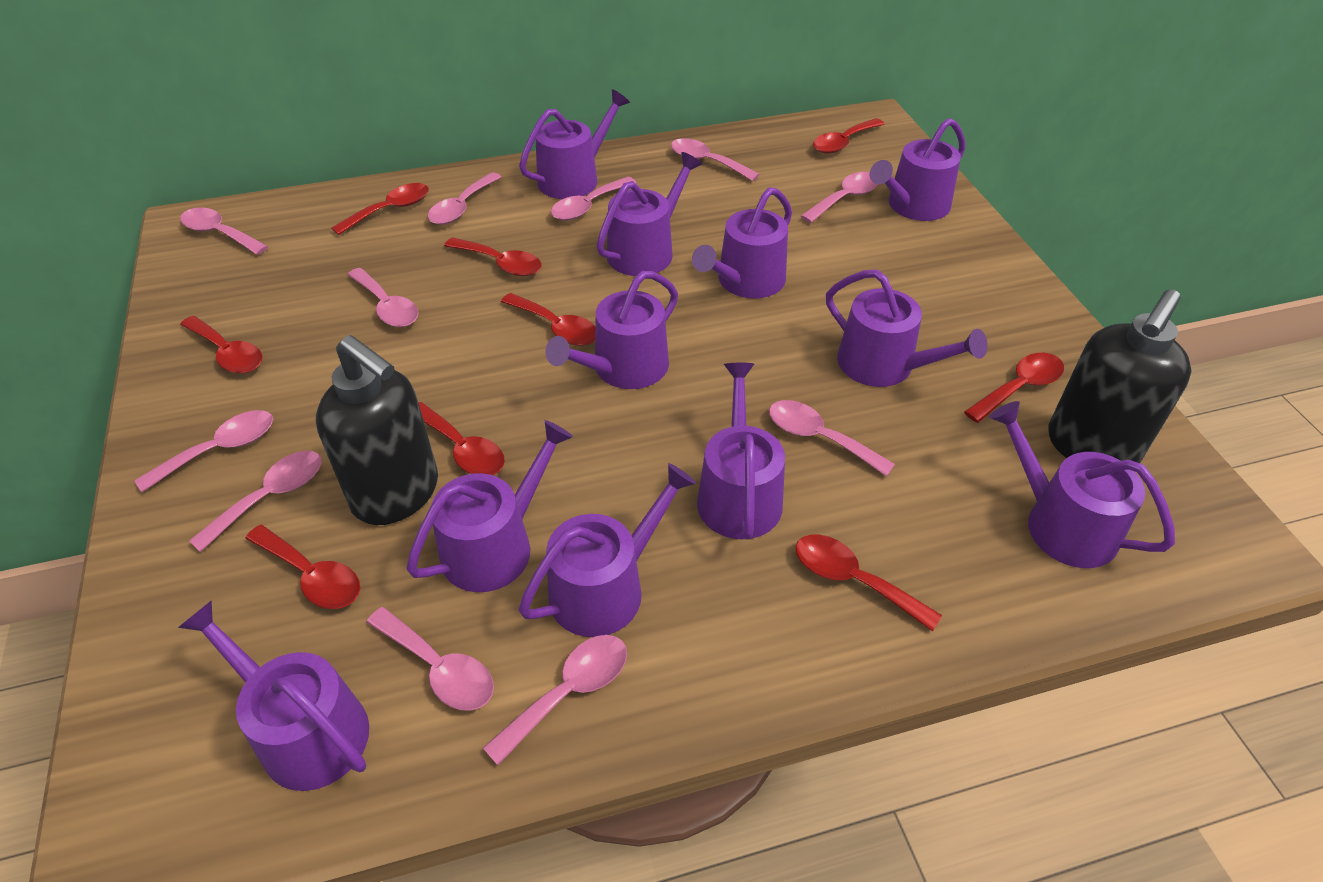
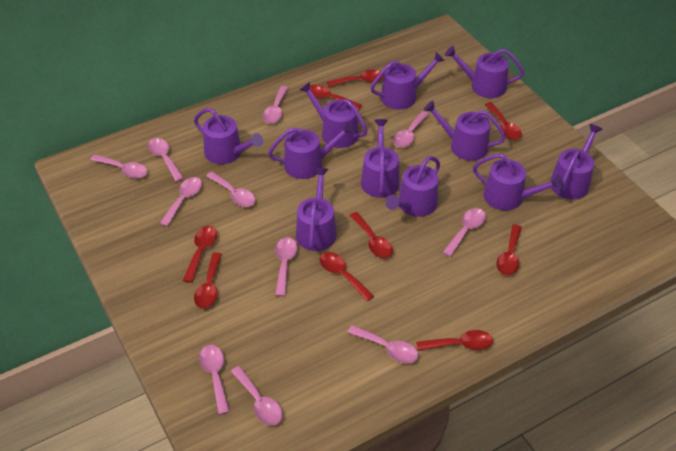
black soap dispenser: 2 -> 0

